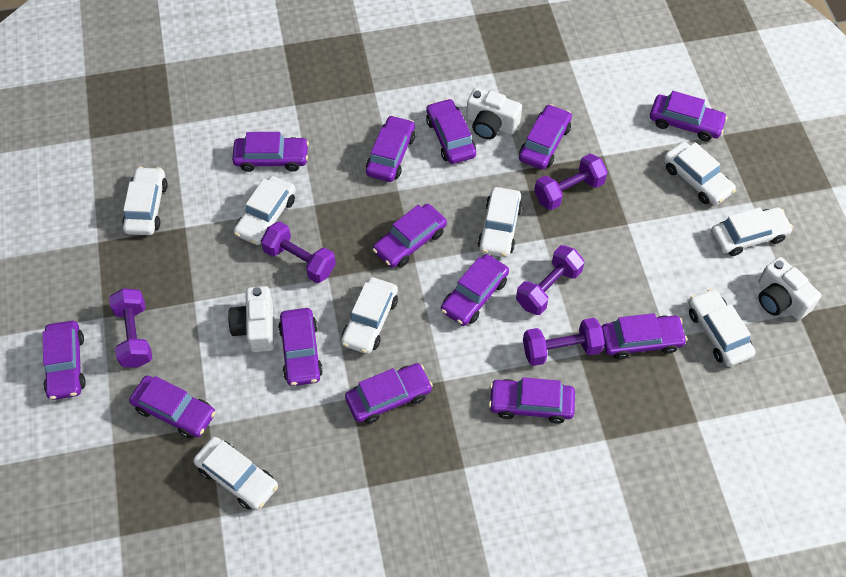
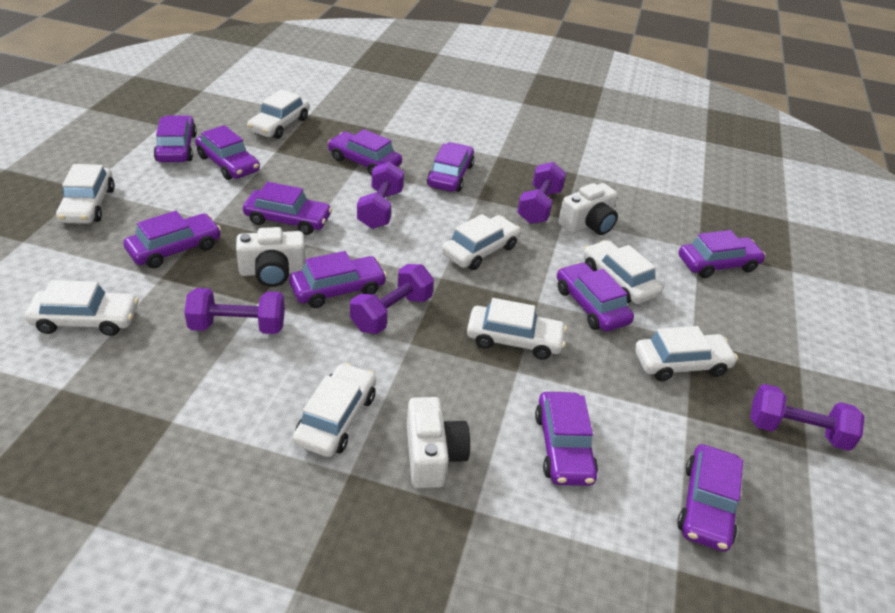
purple car: 13 -> 11

